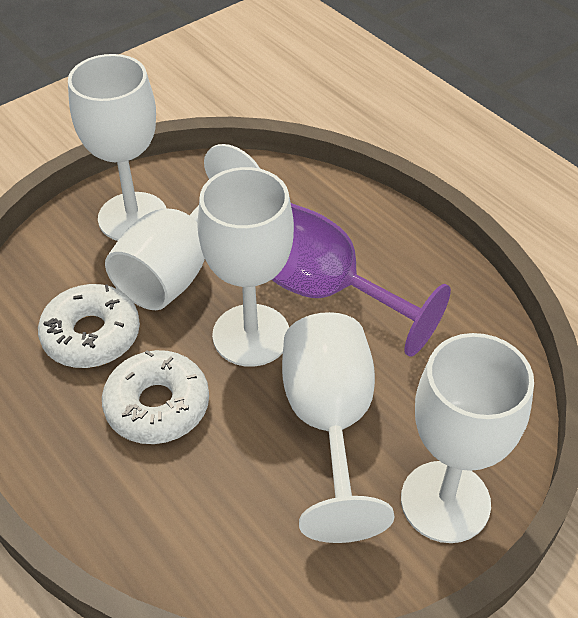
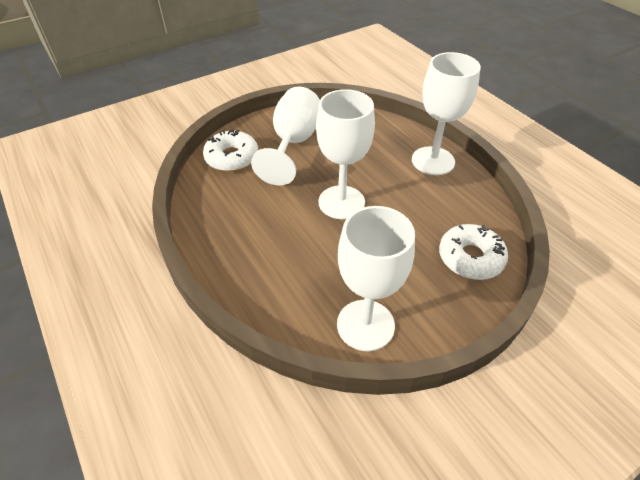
purple goblet: 1 -> 0
white goblet: 5 -> 4

